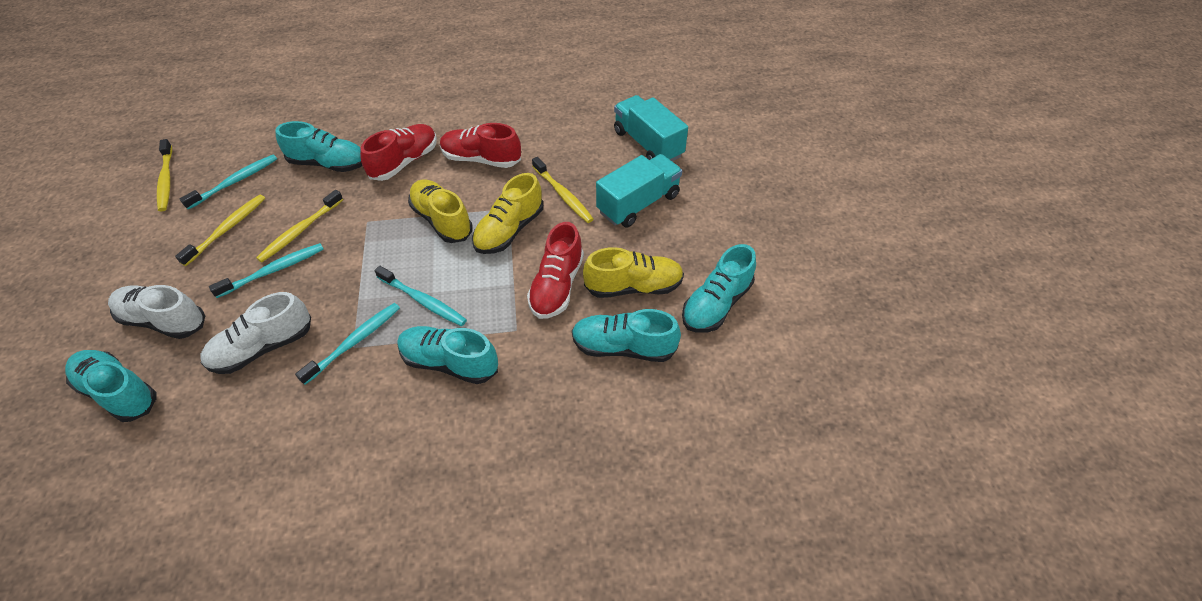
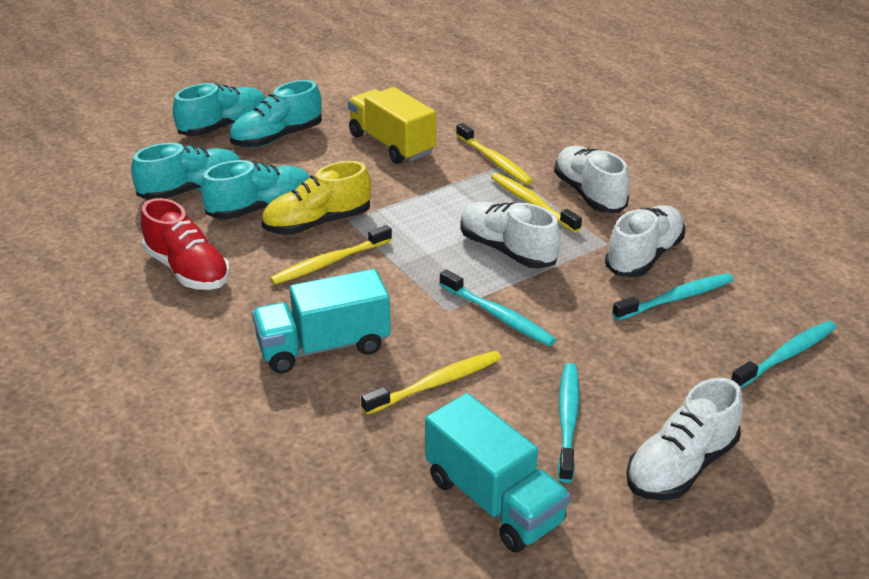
red shoe: 3 -> 1
turquoise shoe: 5 -> 4
white shoe: 2 -> 4
yellow shoe: 3 -> 1
yellow truck: 0 -> 1

